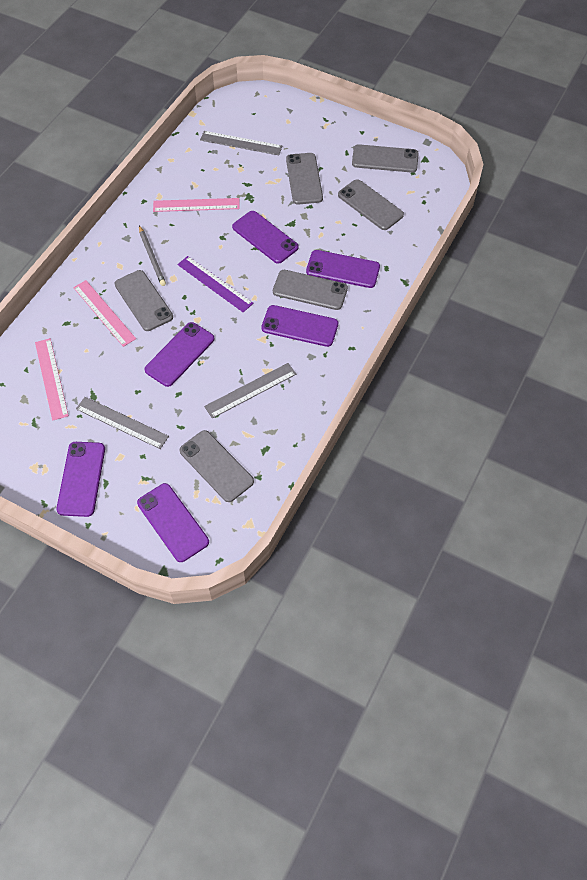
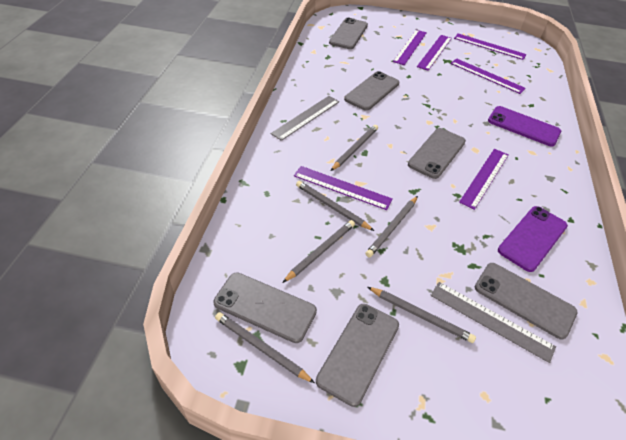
grey pencil: 1 -> 6
grey ruler: 3 -> 2
pink ruler: 3 -> 0
purple phone: 6 -> 2
purple ruler: 1 -> 6

